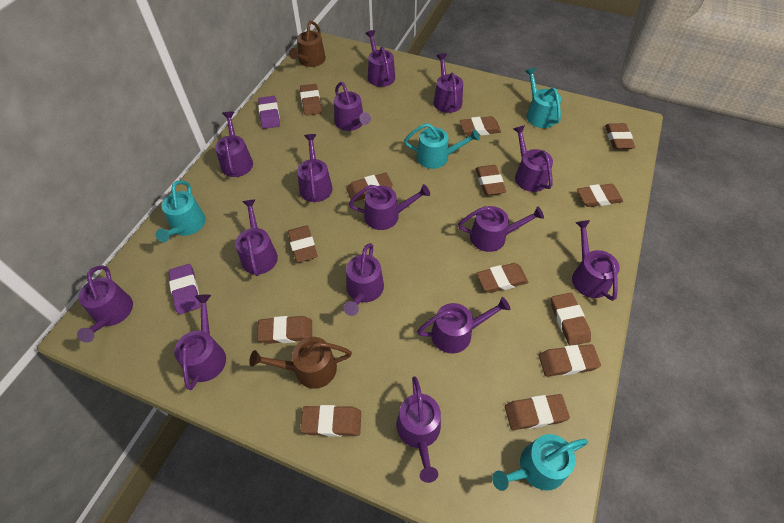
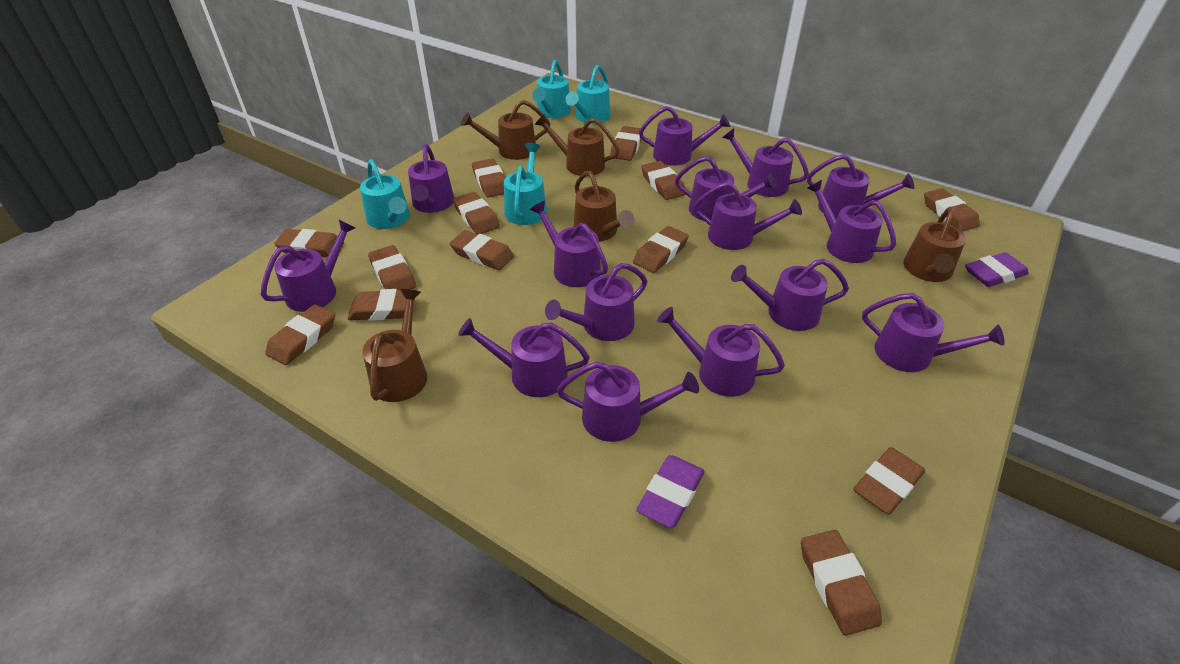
brown watering can: 2 -> 5

